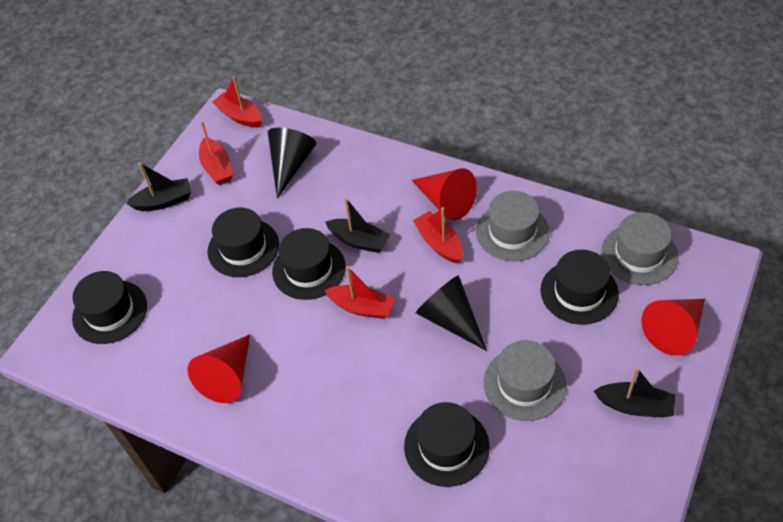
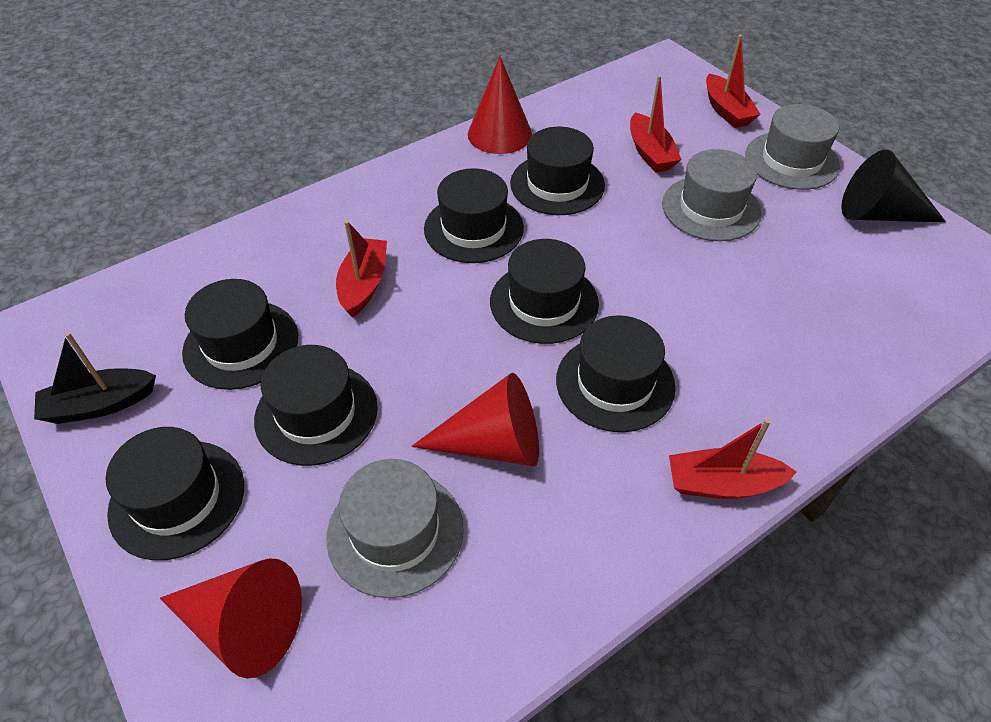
black boat: 3 -> 1
black cone: 2 -> 1
black hat: 5 -> 7

